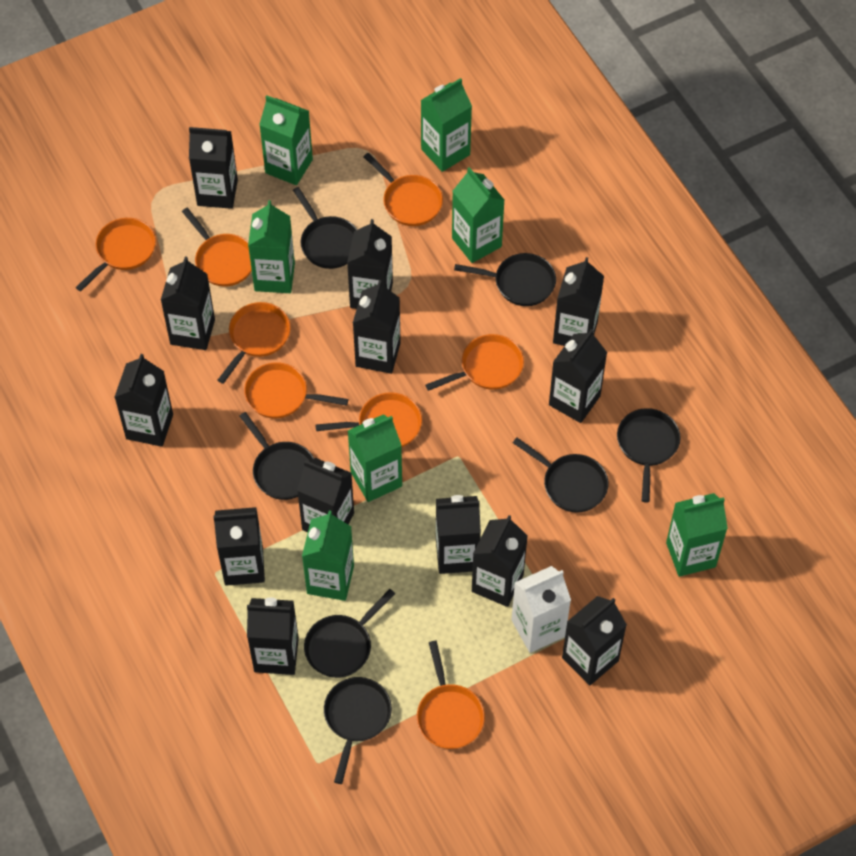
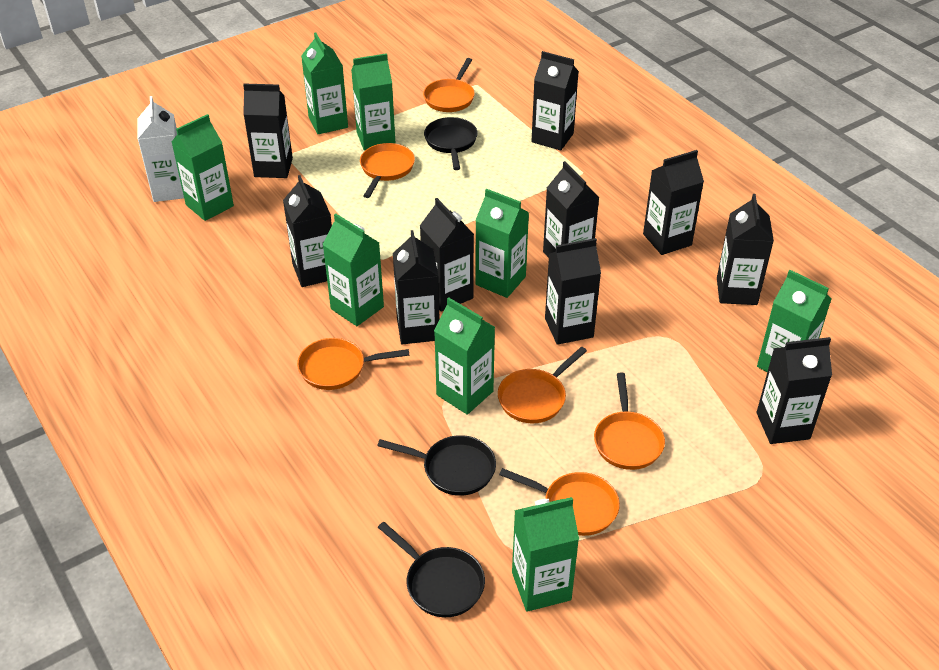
black carton: 13 -> 10
black pan: 7 -> 3
green carton: 7 -> 8
orange pan: 8 -> 6

